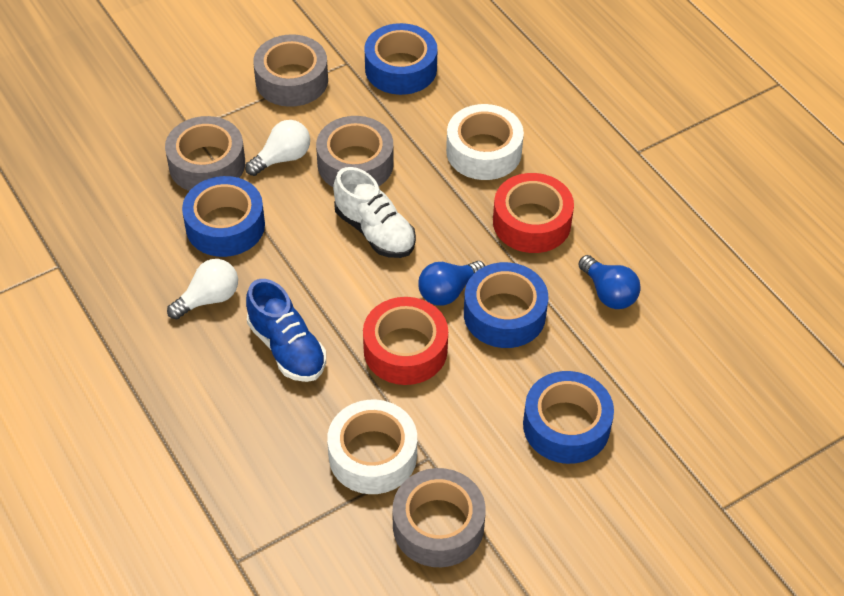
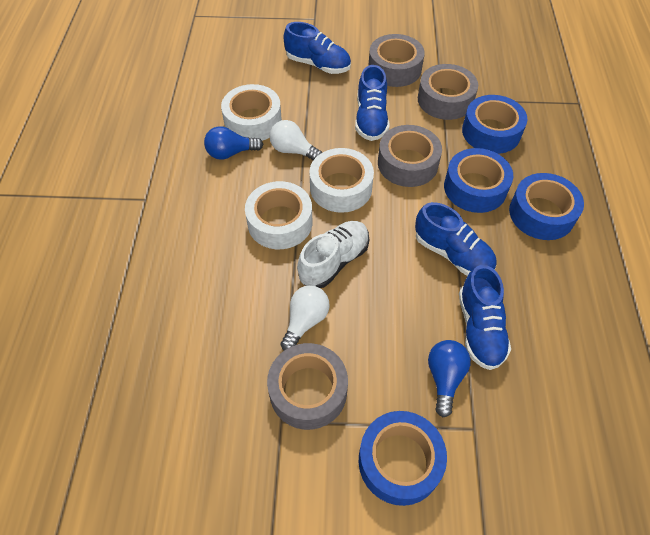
blue shoe: 1 -> 4
red tape: 2 -> 0
white tape: 2 -> 3

